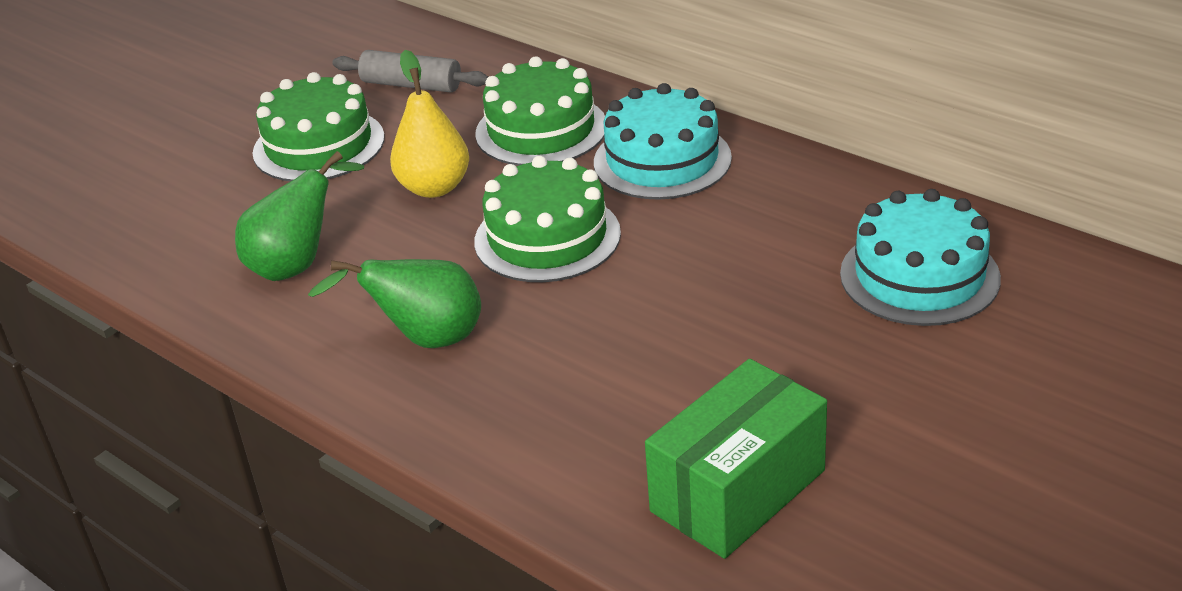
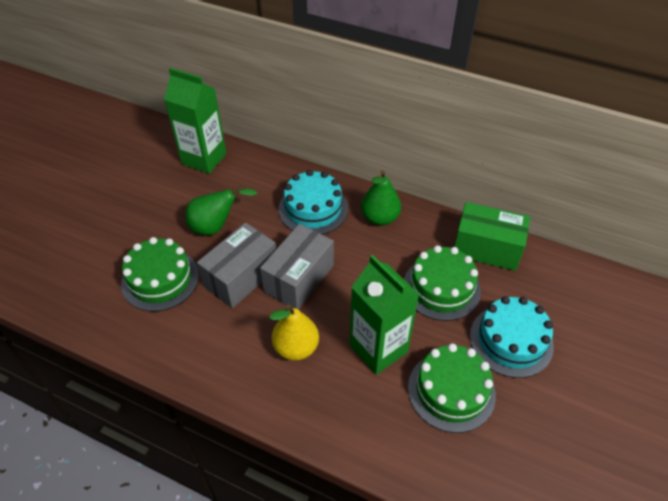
green carton: 0 -> 2
grey box: 0 -> 2
grey rolling pin: 1 -> 0

